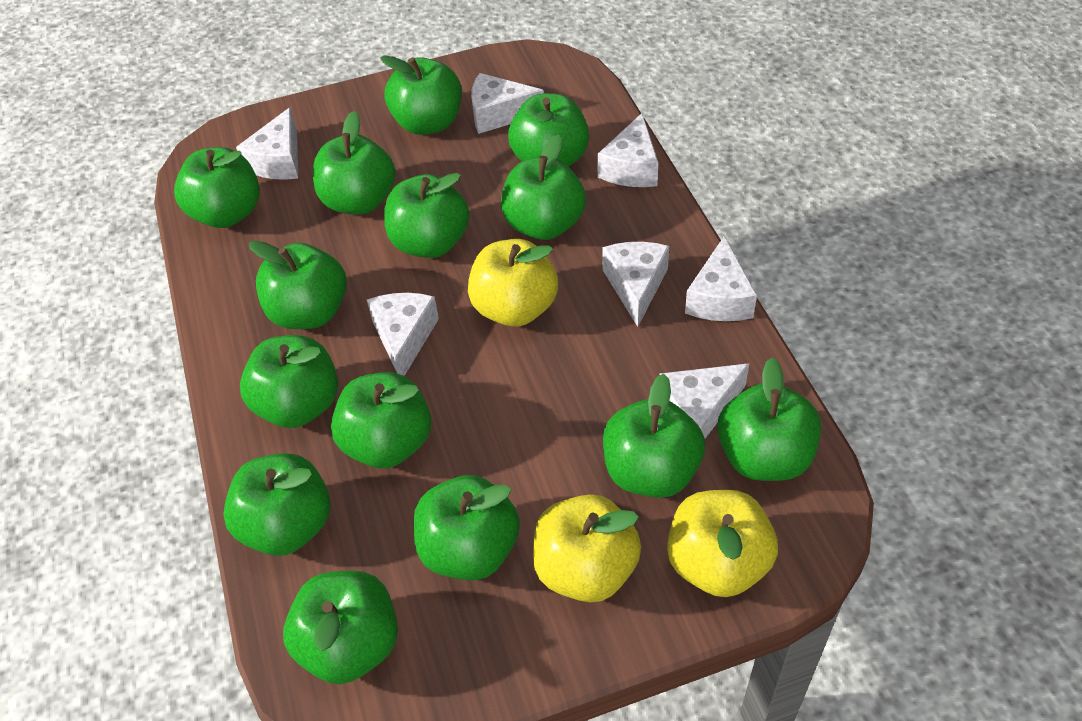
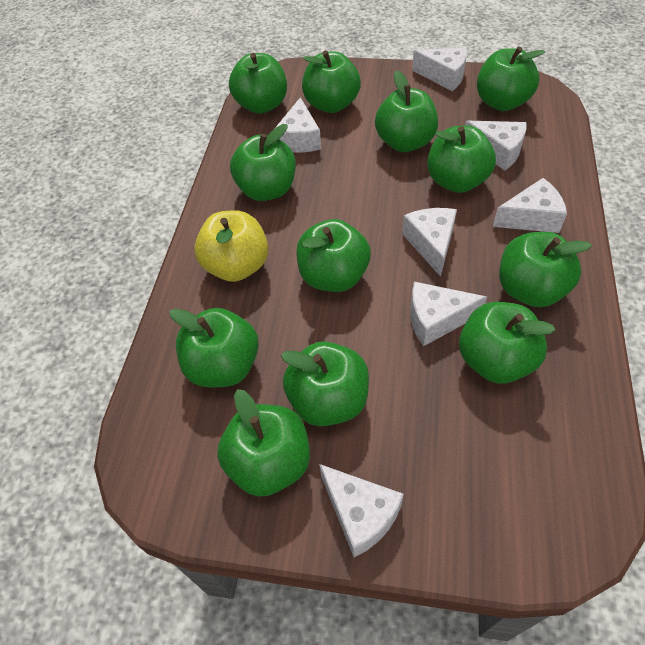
green apple: 14 -> 12
yellow apple: 3 -> 1

